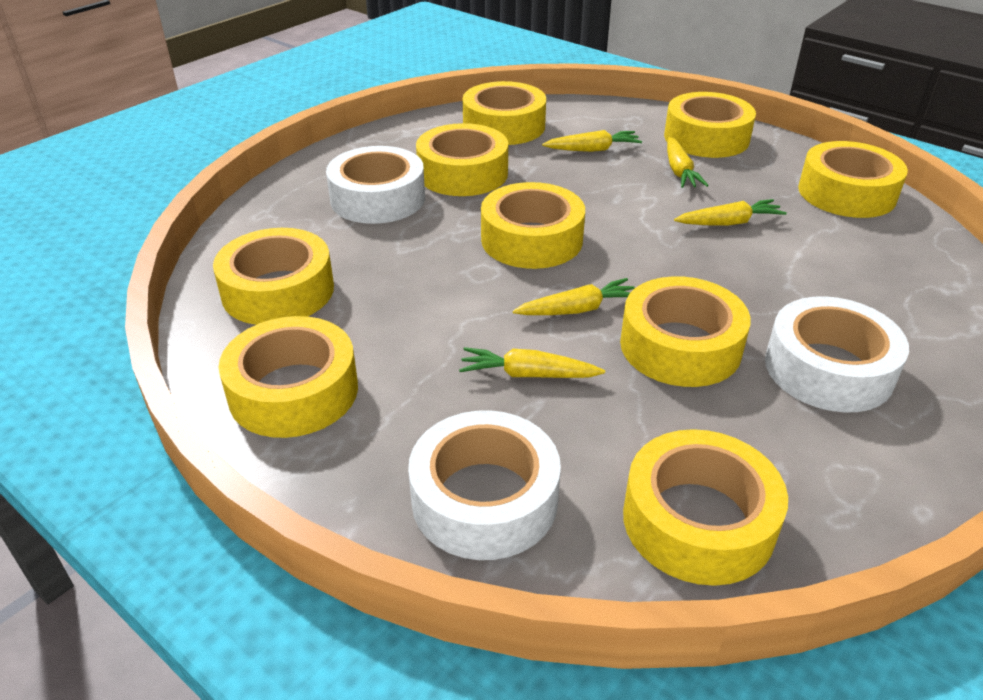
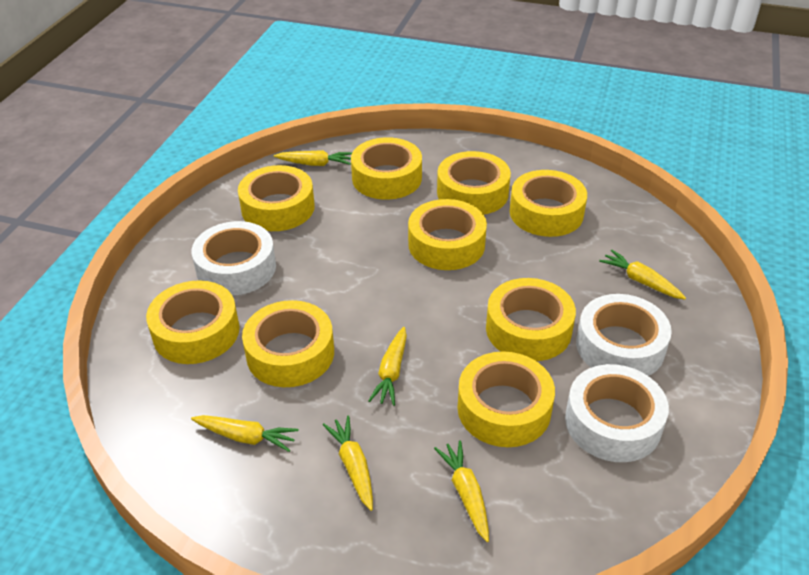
yellow carrot: 5 -> 6

